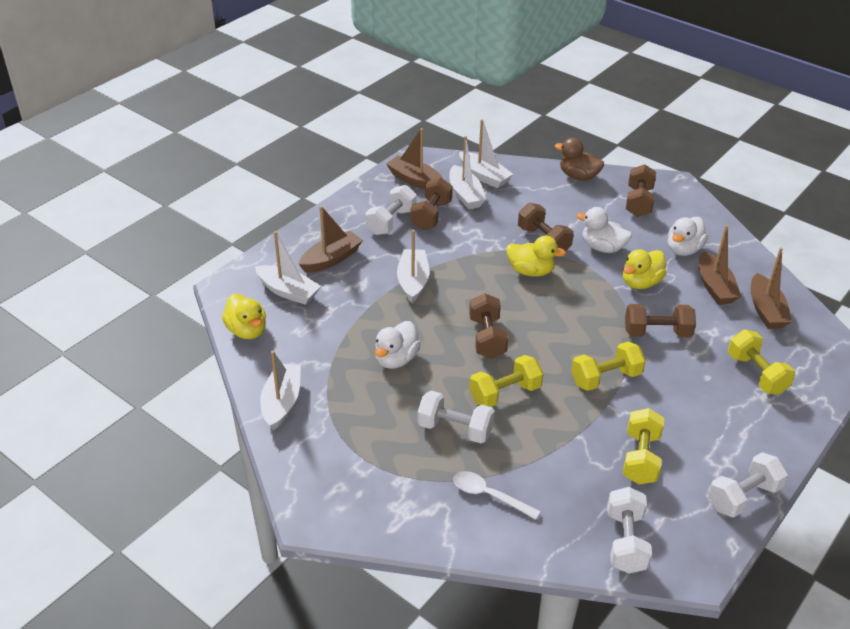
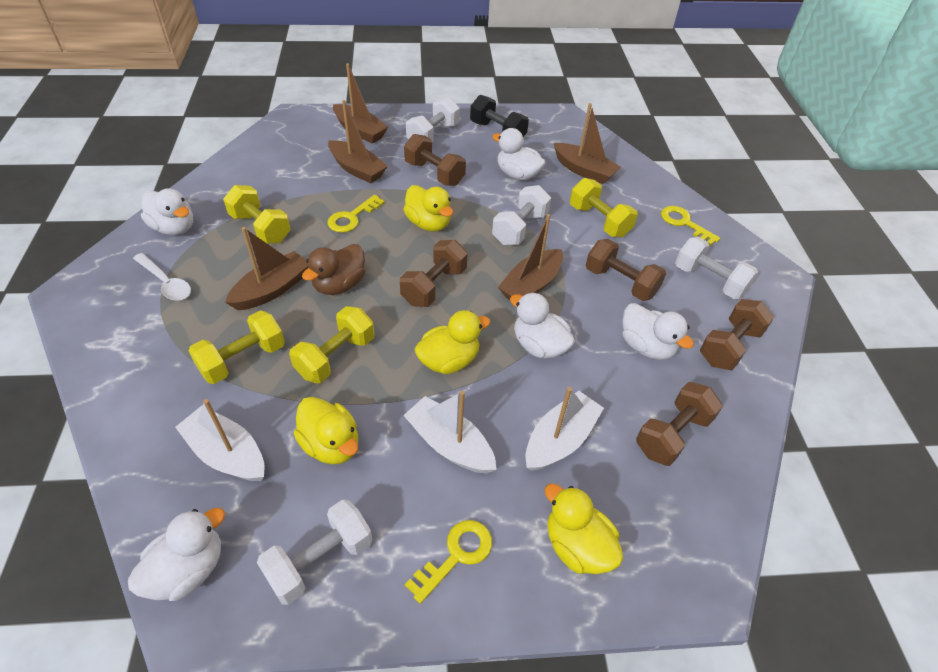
black dumbbell: 0 -> 1
brown boat: 4 -> 5
white boat: 5 -> 3
white duck: 3 -> 5
yellow duck: 3 -> 4
yellow key: 0 -> 3

